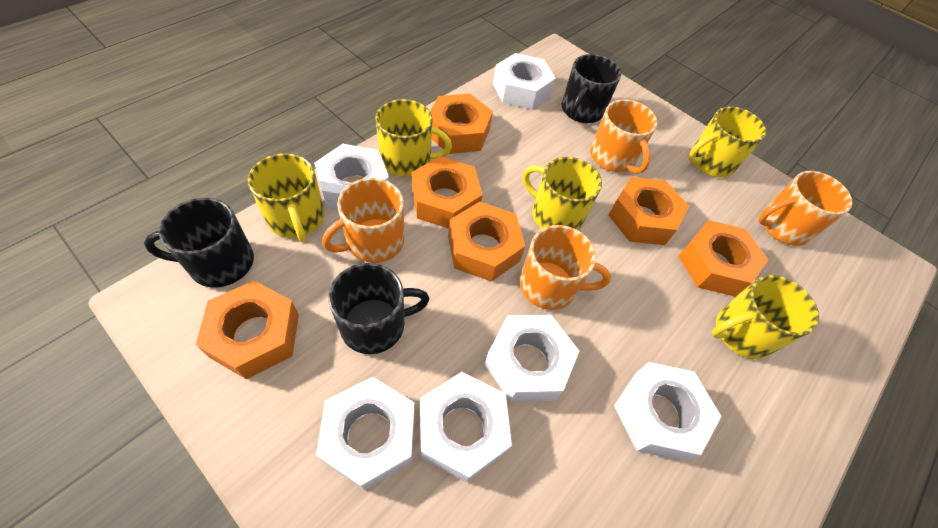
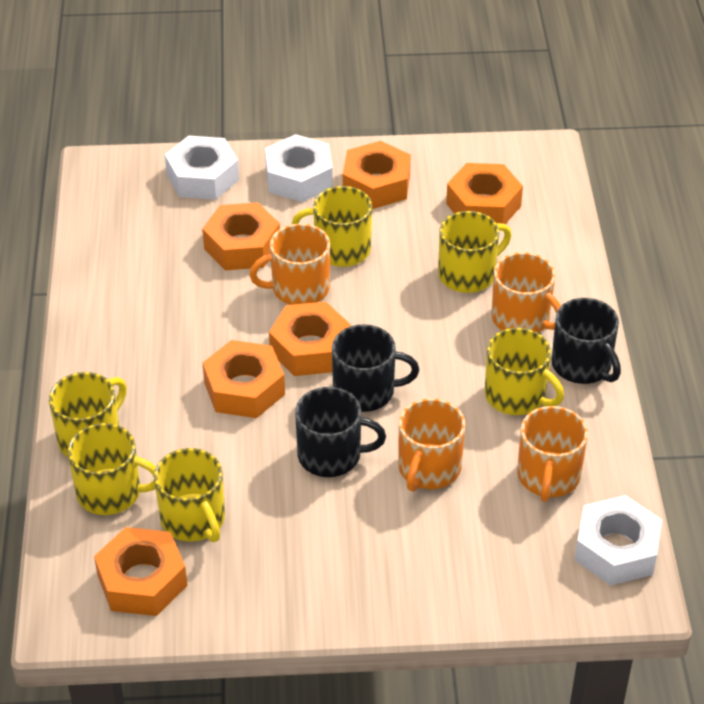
white nut: 6 -> 3
yellow mug: 5 -> 6

